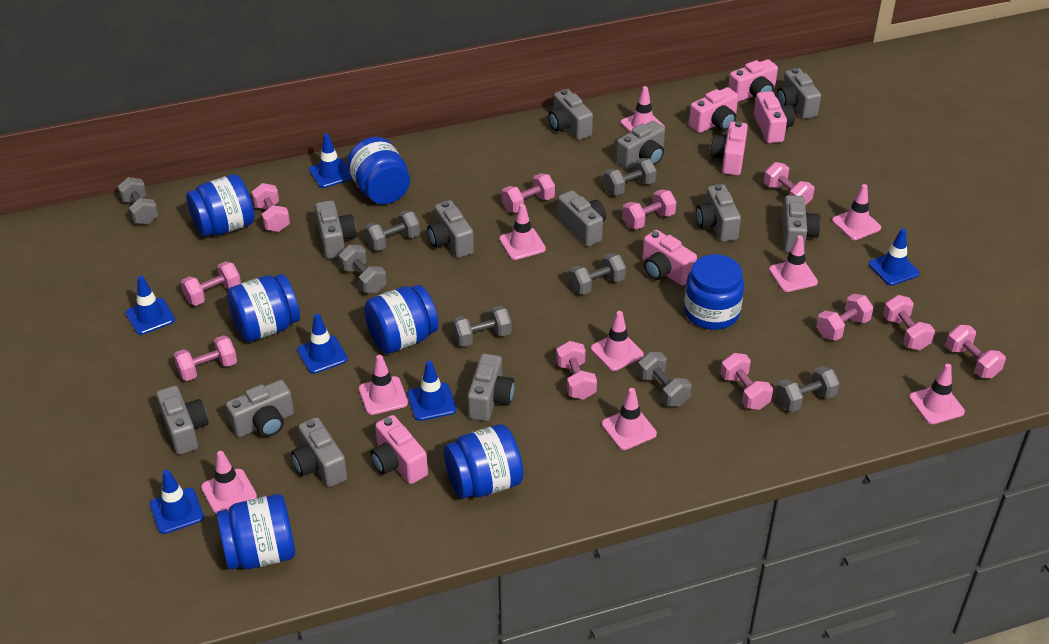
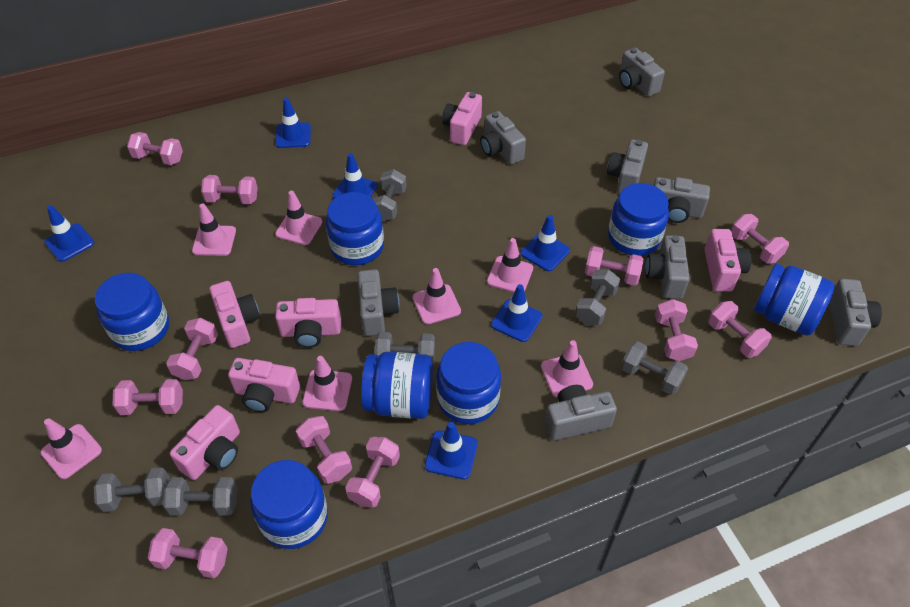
grey camera: 12 -> 8
grey dumbbell: 8 -> 6
pink traffic cone: 9 -> 7

